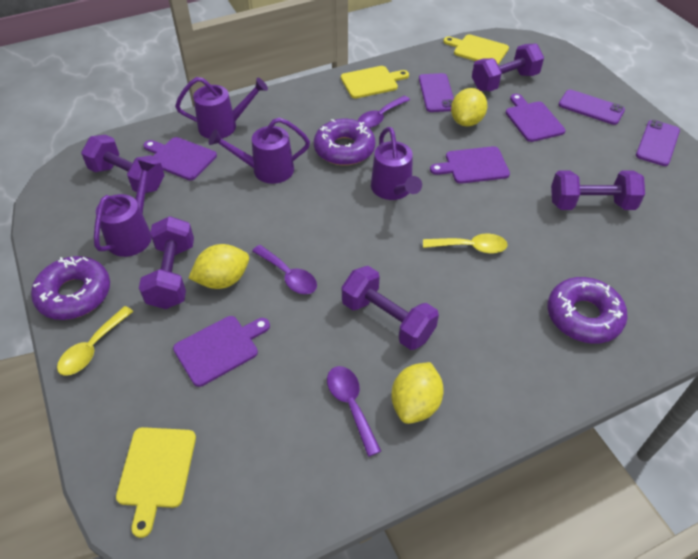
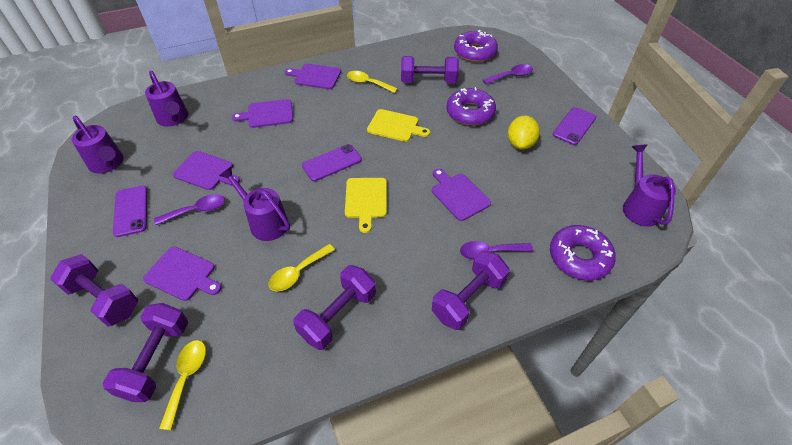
purple cutting board: 4 -> 5
yellow cutting board: 3 -> 2
yellow lemon: 3 -> 1
yellow spoon: 2 -> 3

